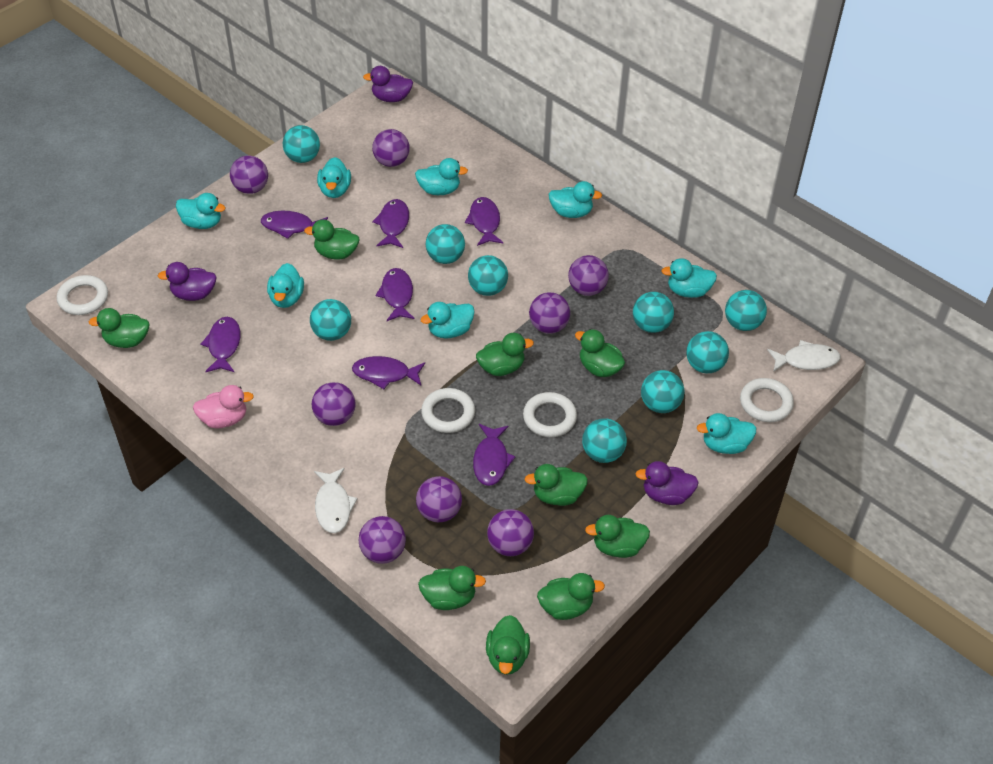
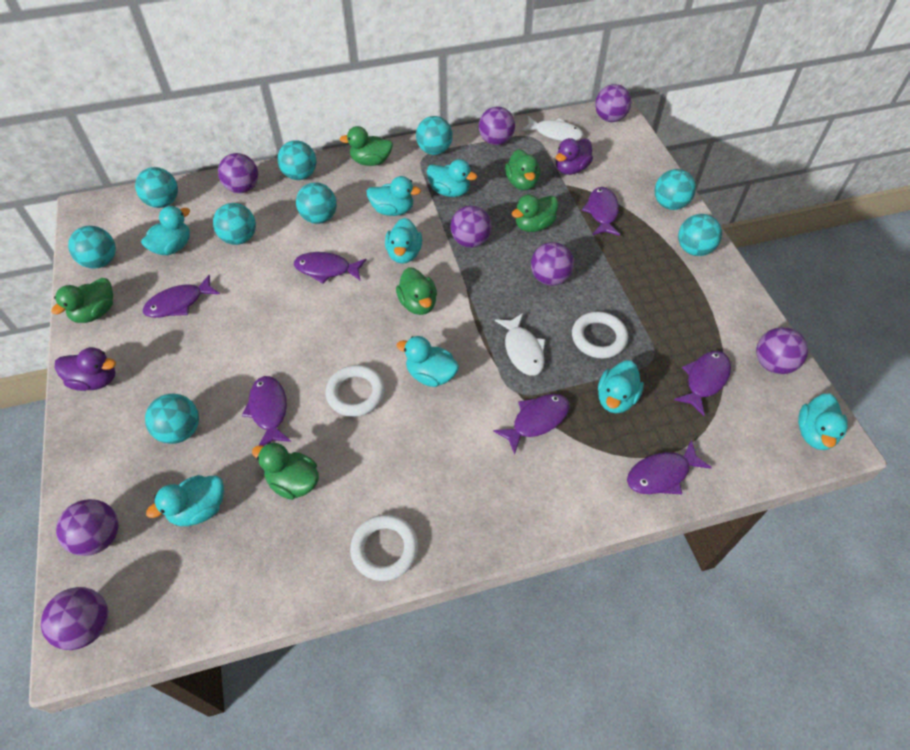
green duck: 9 -> 6
pink duck: 1 -> 0
purple duck: 3 -> 2
white ring: 4 -> 3

